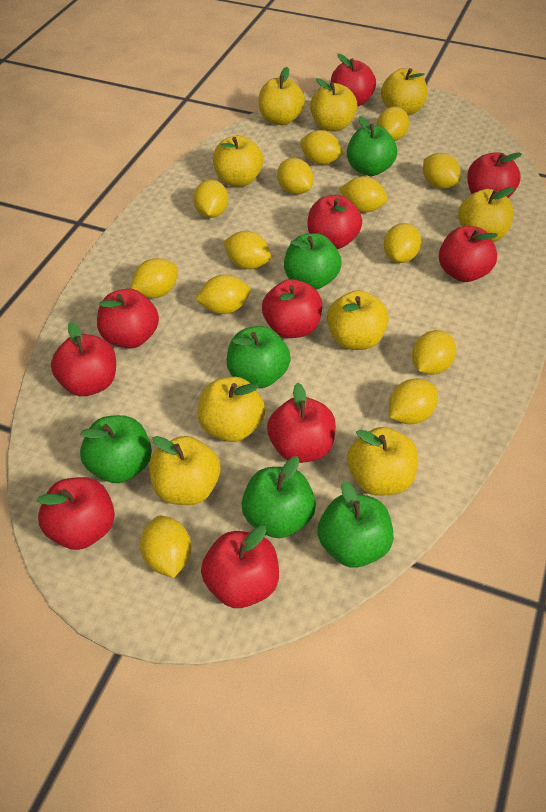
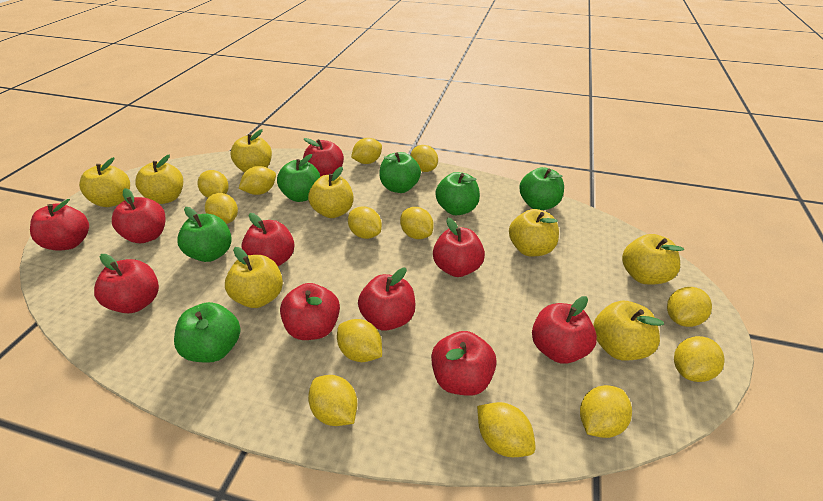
yellow apple: 9 -> 8

